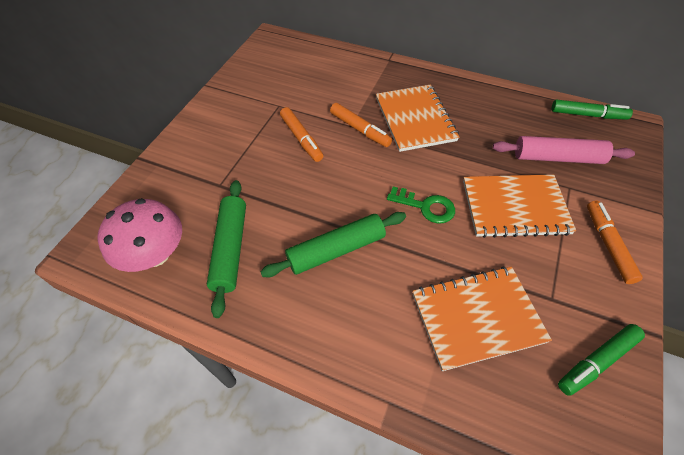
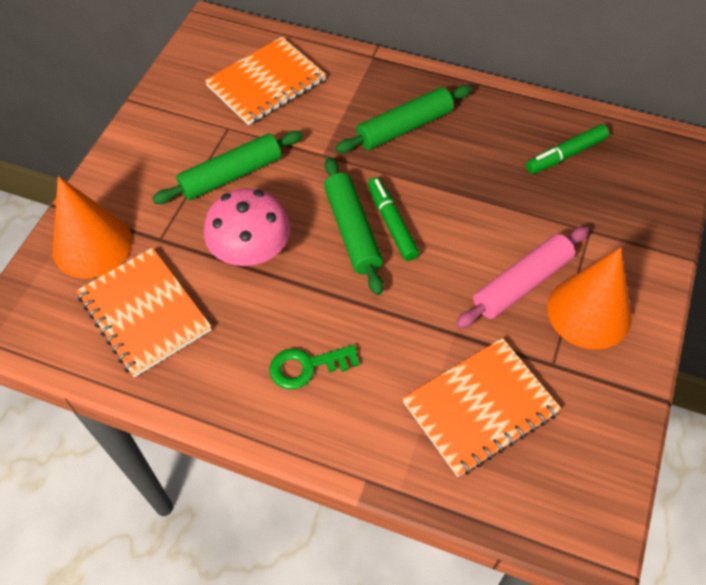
green rolling pin: 2 -> 3
orange cone: 0 -> 2
orange marker: 3 -> 0

